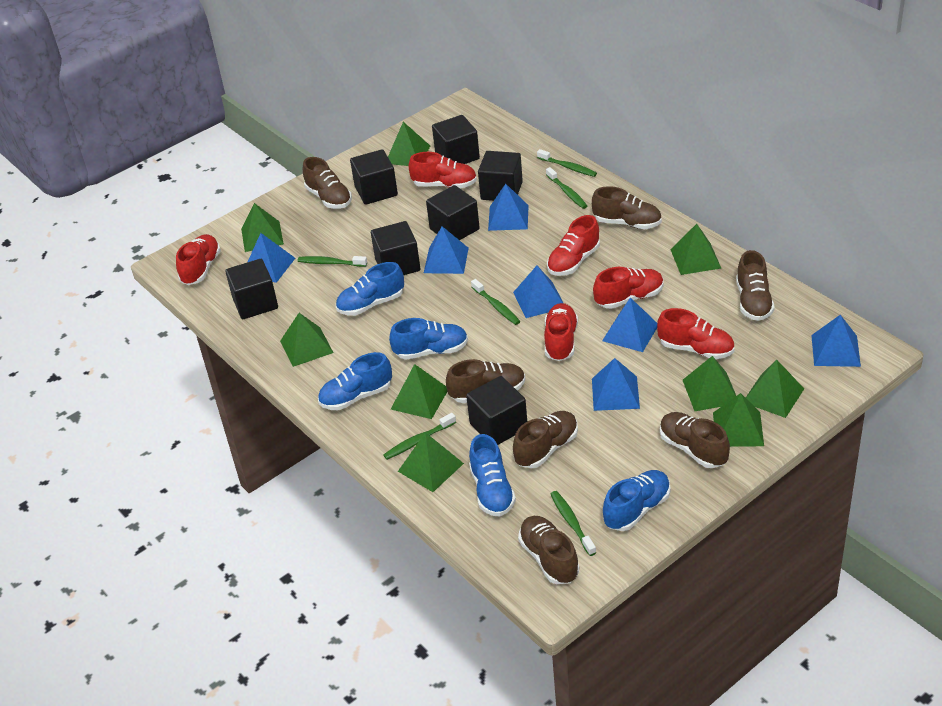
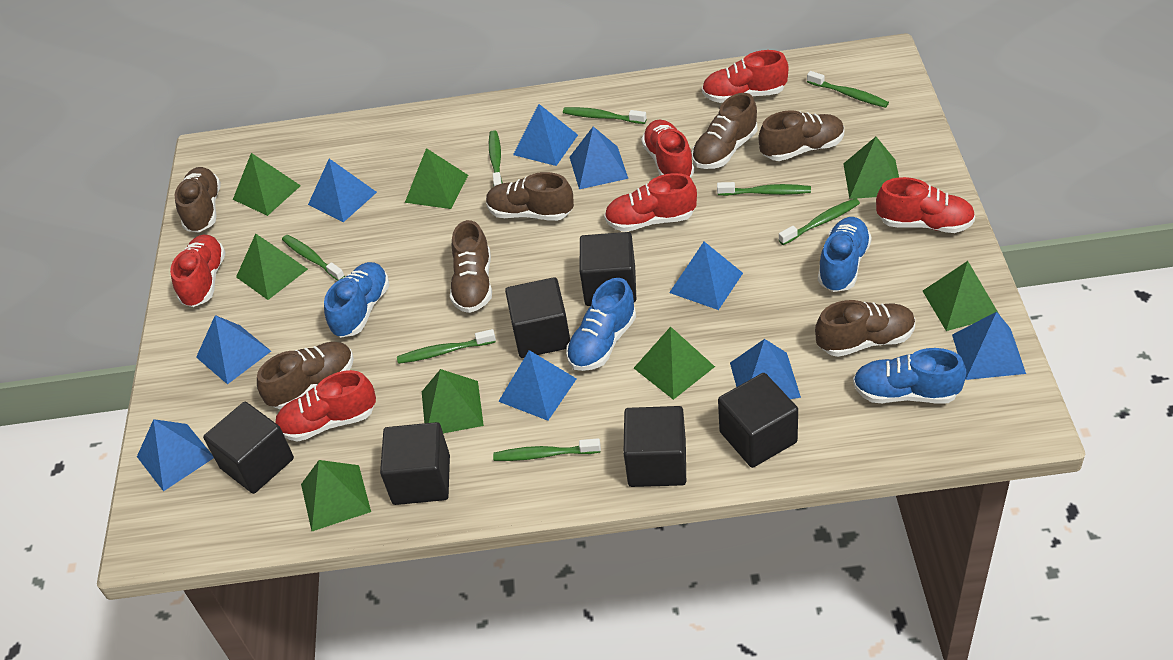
black cube: 7 -> 6
blue pyramid: 7 -> 9
blue shoe: 5 -> 4
green pyramid: 9 -> 8
green toothbrush: 6 -> 8

